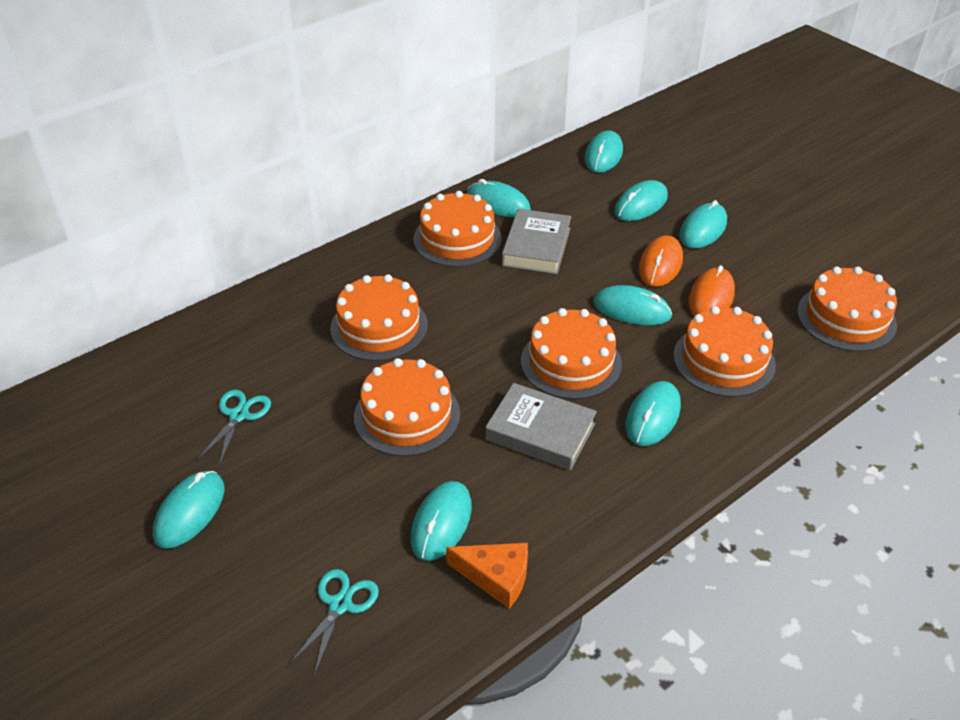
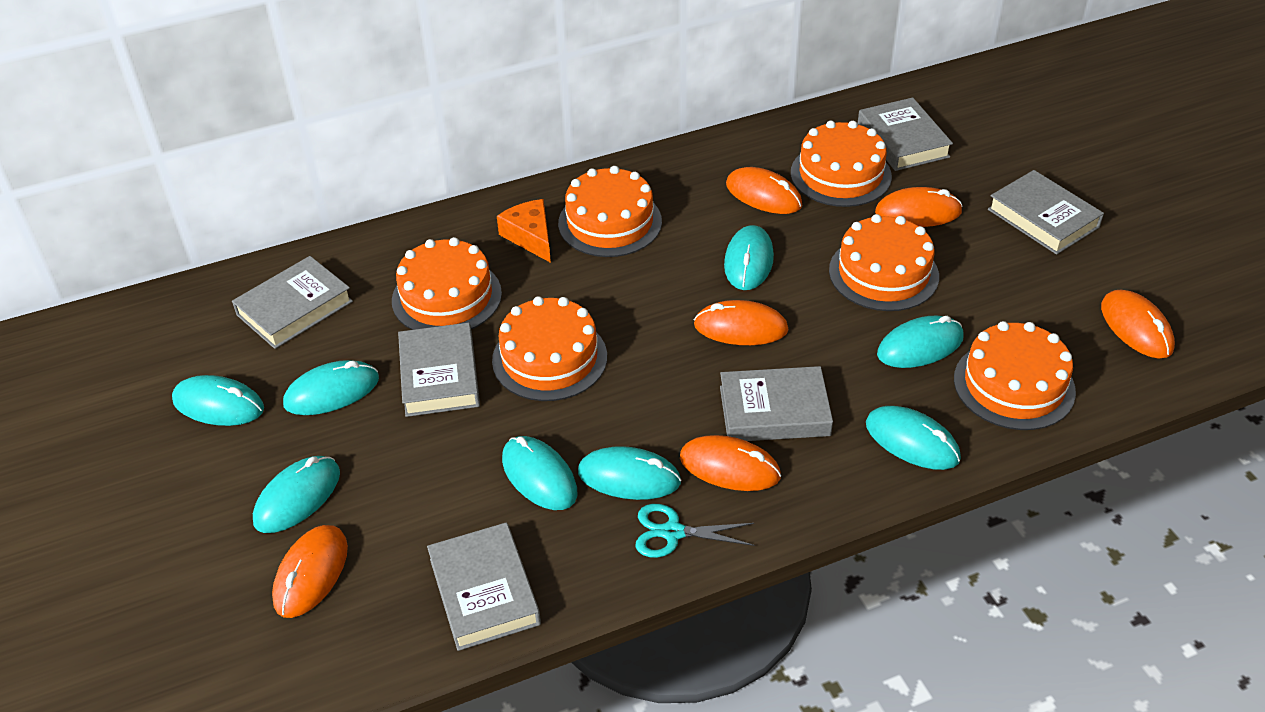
grey book: 2 -> 6
orange mouse: 2 -> 6
turquoise scissors: 2 -> 1

